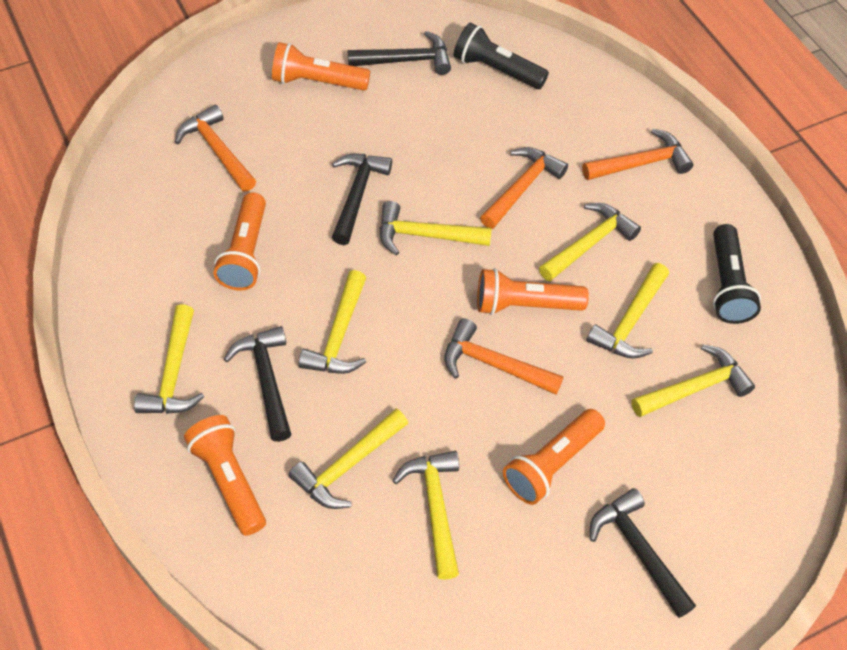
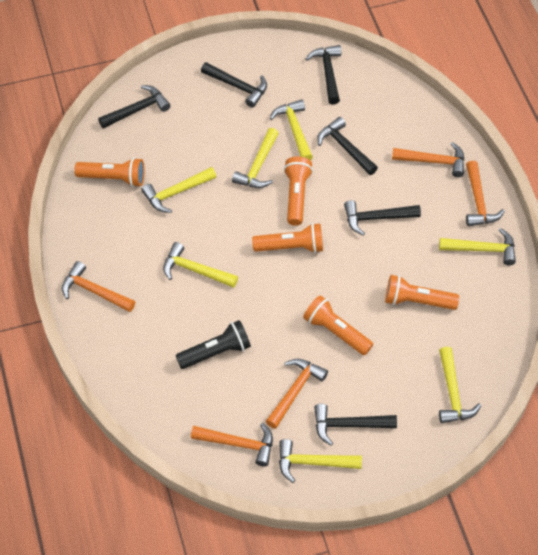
black flashlight: 2 -> 1
black hammer: 4 -> 6
orange hammer: 4 -> 5
yellow hammer: 8 -> 7

